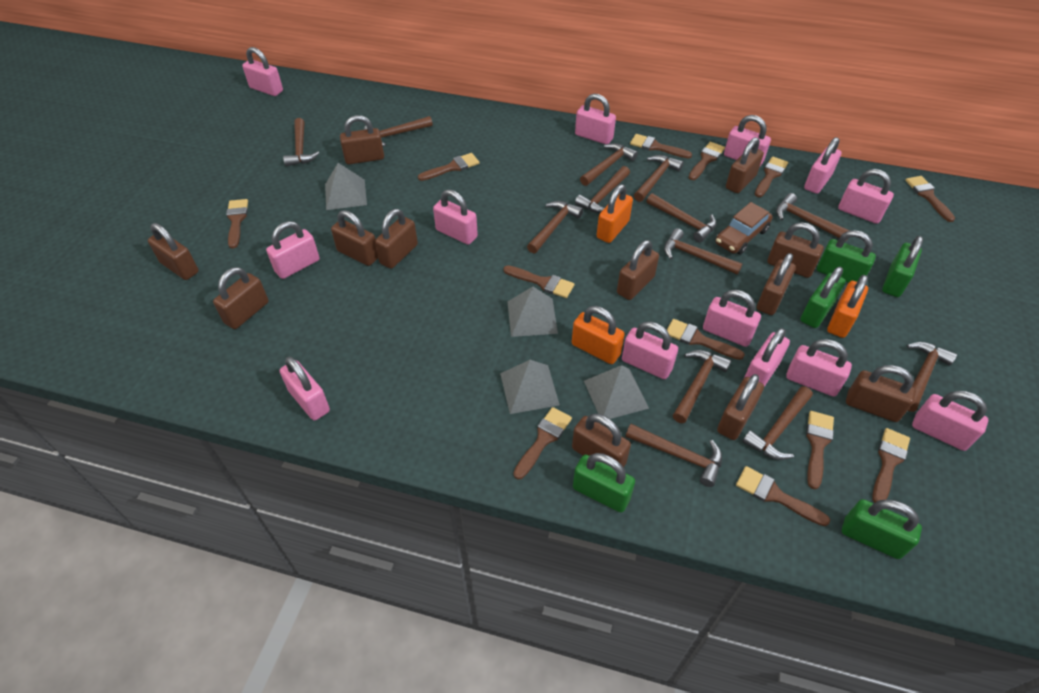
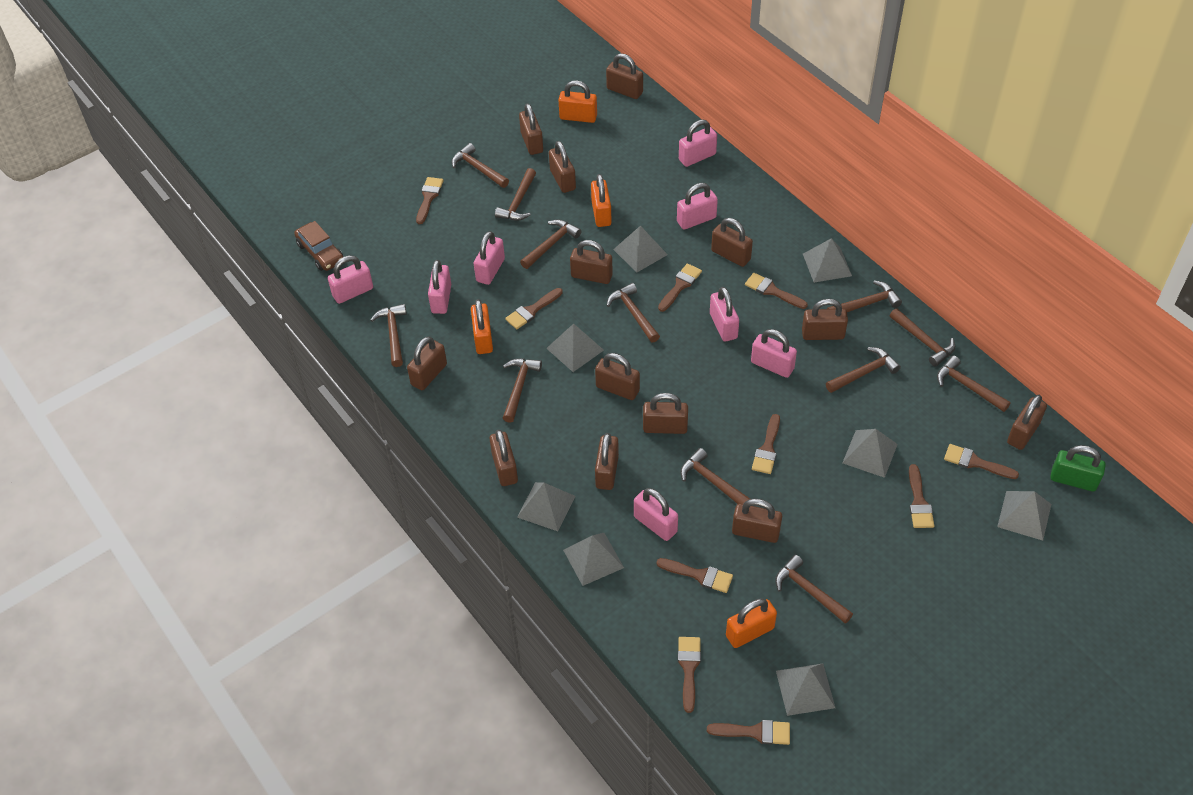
brown brush: 12 -> 10
brown hammer: 13 -> 12
brown padlock: 12 -> 13
green padlock: 5 -> 1
grey pyramid: 4 -> 8
orange padlock: 3 -> 4
pink padlock: 13 -> 8

